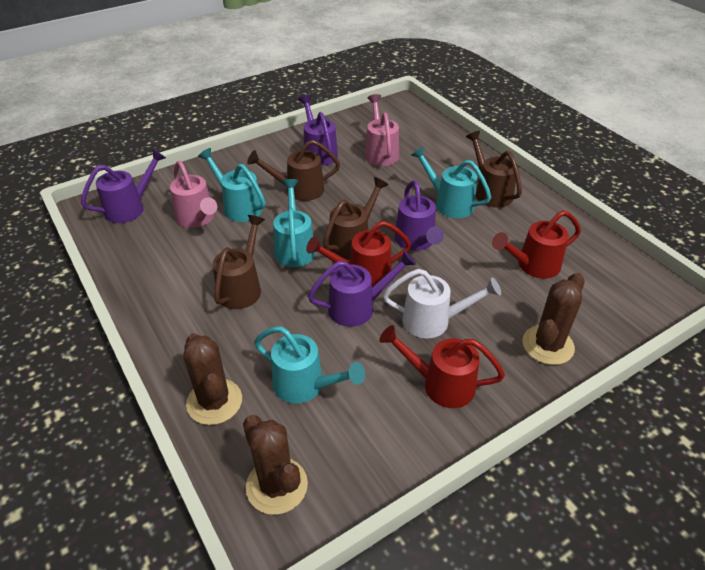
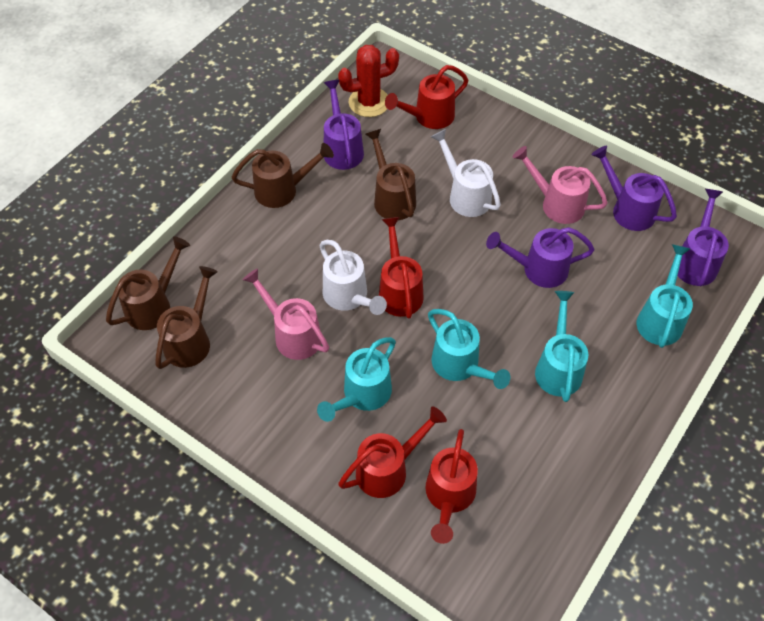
brown cactus: 3 -> 0
red cactus: 0 -> 1
red watering can: 3 -> 4
white watering can: 1 -> 2

